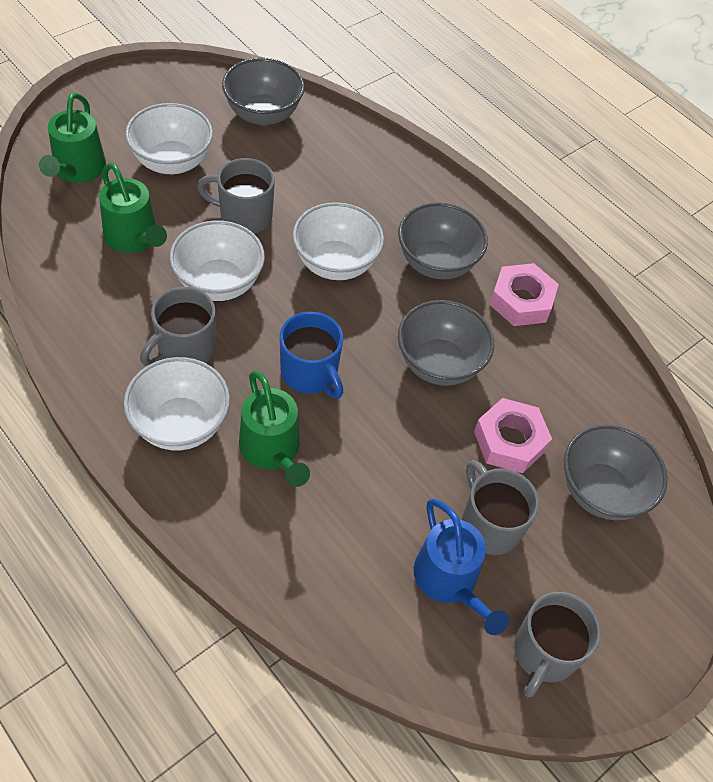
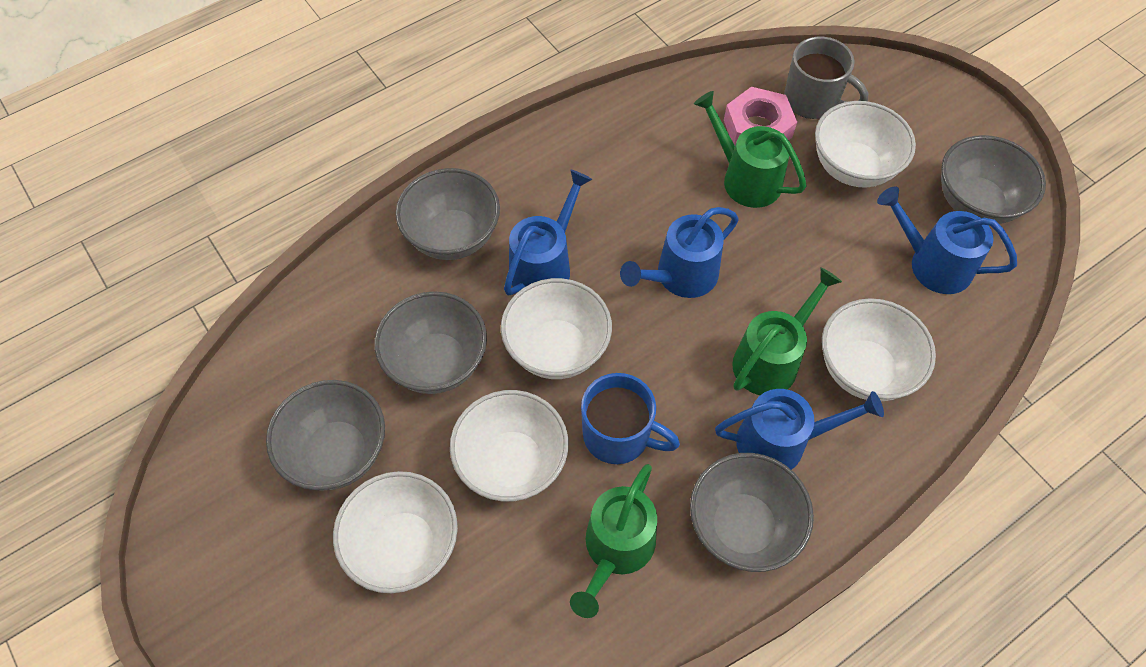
blue watering can: 1 -> 4
grey bowl: 4 -> 5
grey mug: 4 -> 1
pink nut: 2 -> 1
white bowl: 4 -> 5

